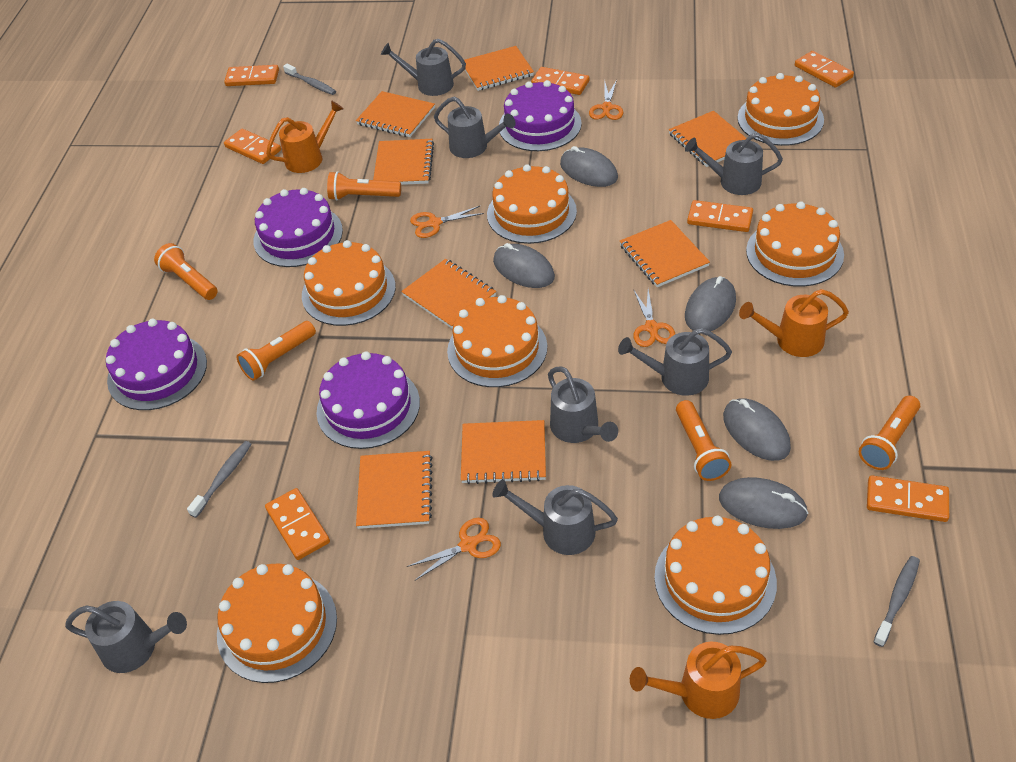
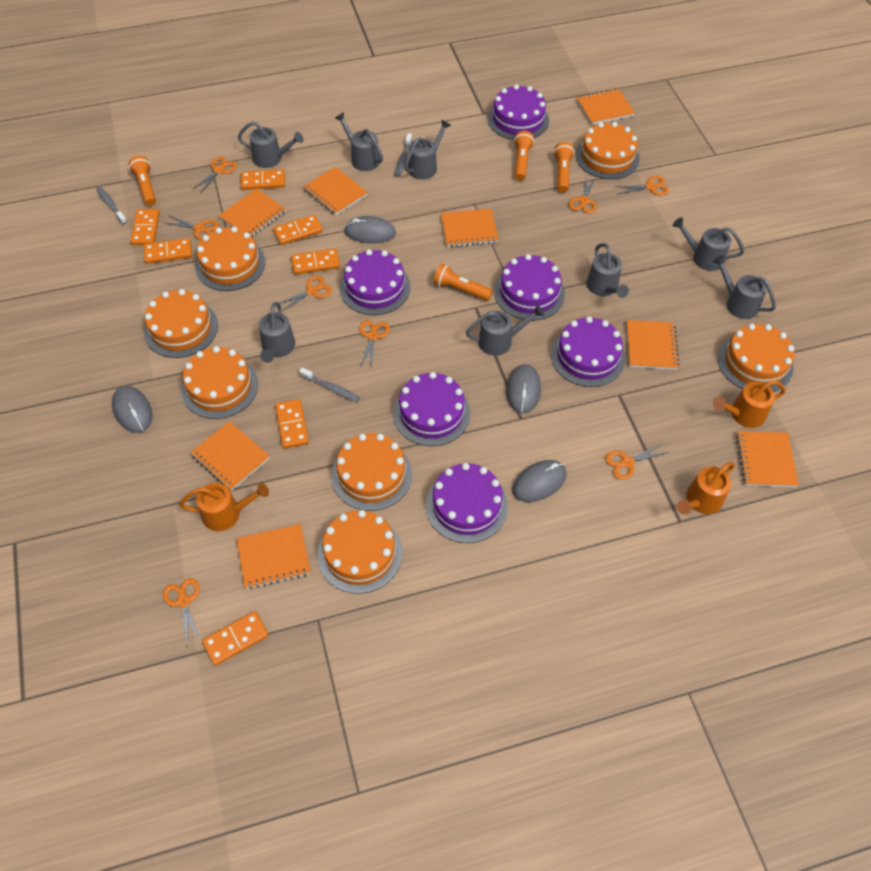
grey mouse: 5 -> 4
grey watering can: 7 -> 8
orange flashlight: 5 -> 4
orange scissors: 4 -> 8
purple cake: 4 -> 6

